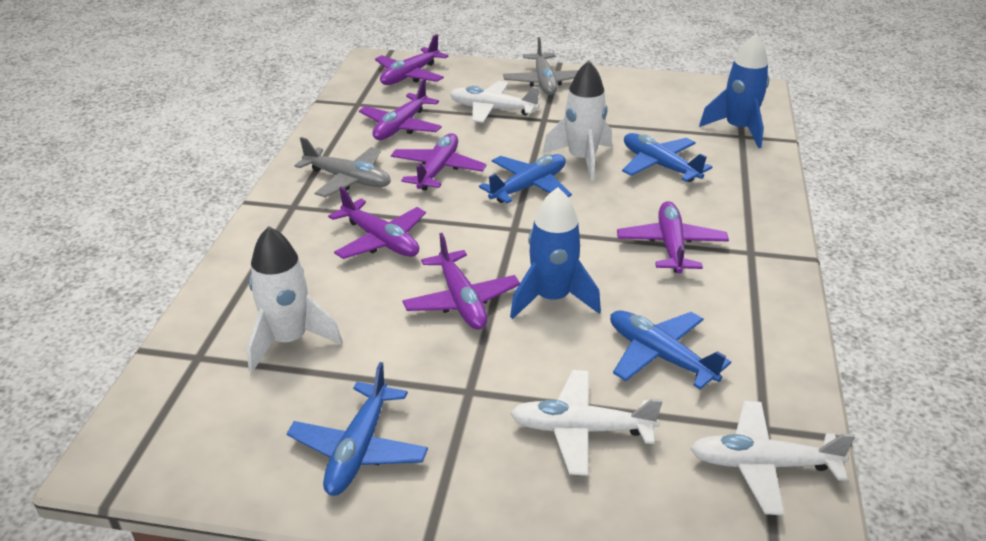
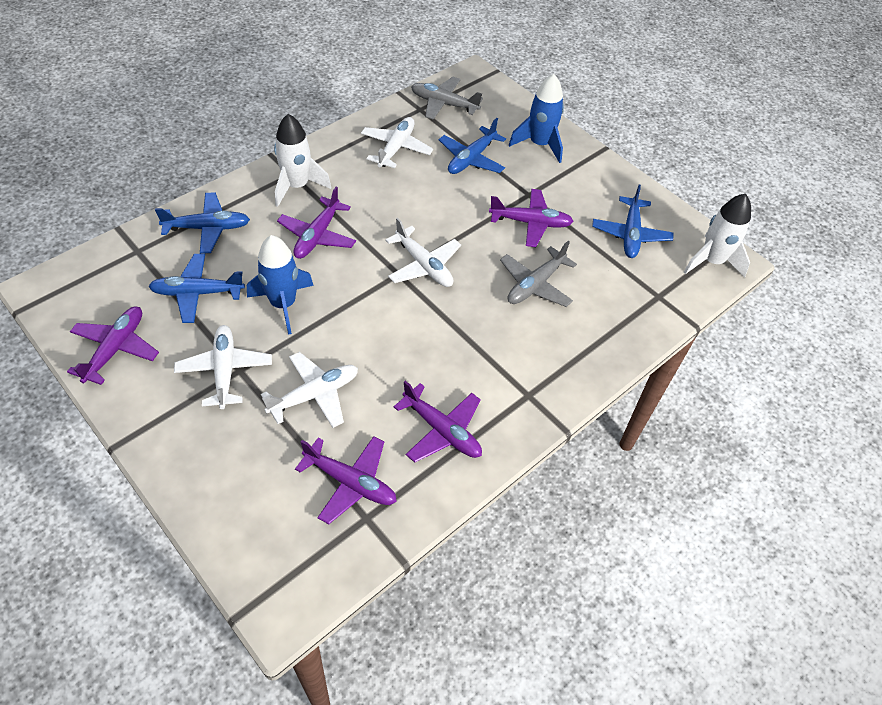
purple plane: 6 -> 5
white plane: 3 -> 4

